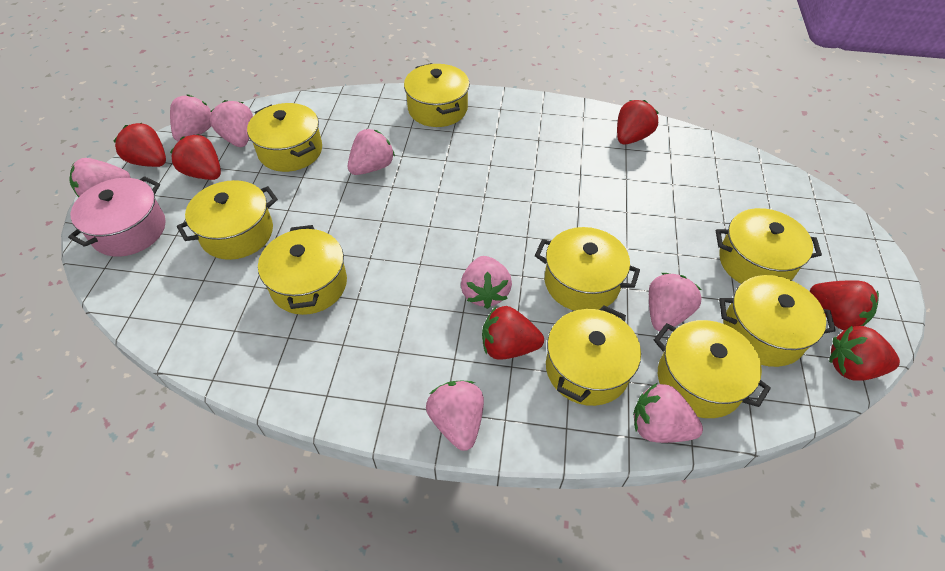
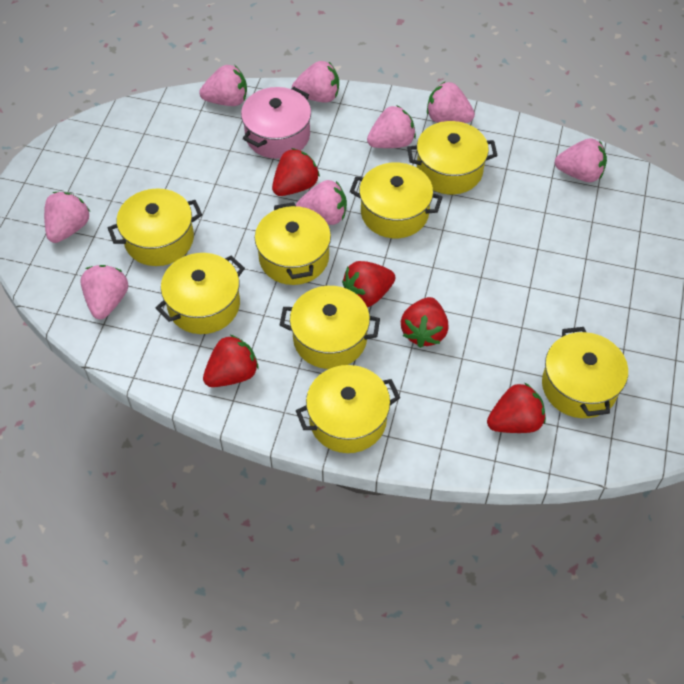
red strawberry: 6 -> 5
yellow pot: 9 -> 8

